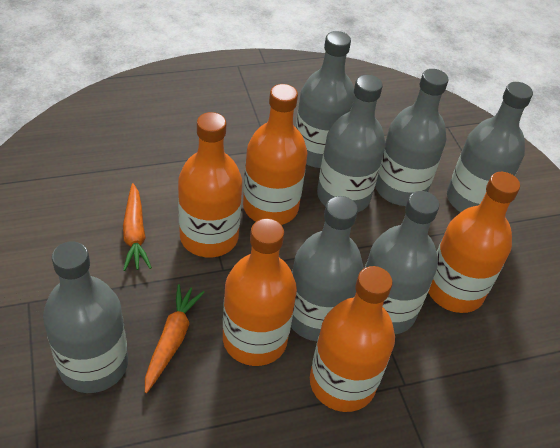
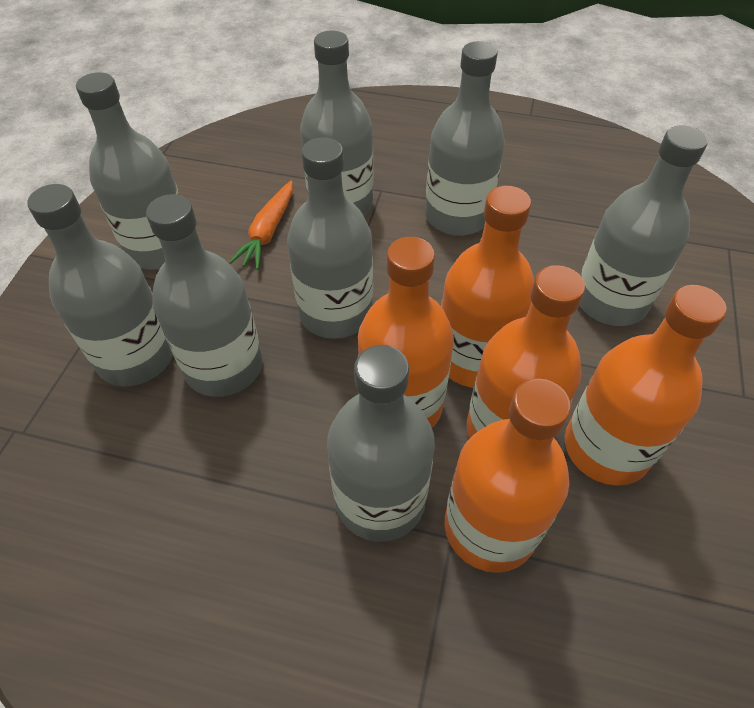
grey bottle: 7 -> 8
orange carrot: 2 -> 1

